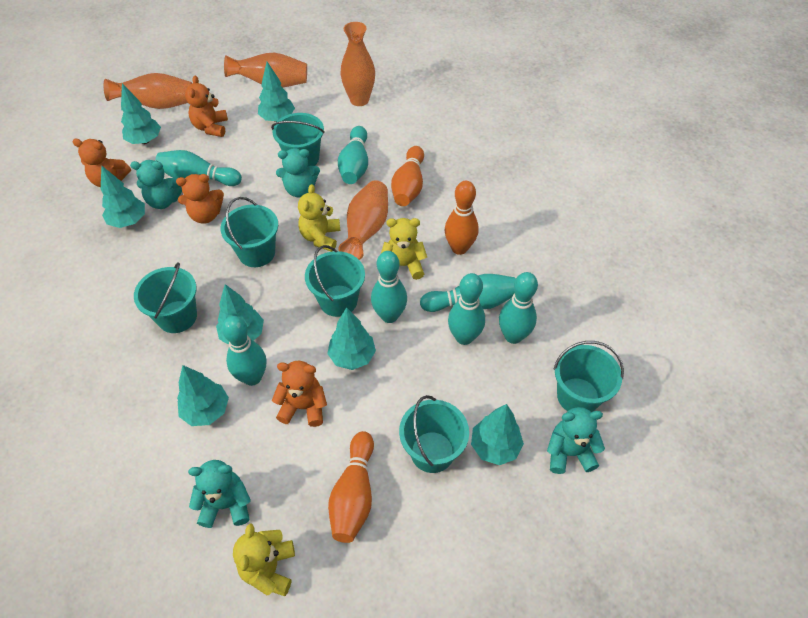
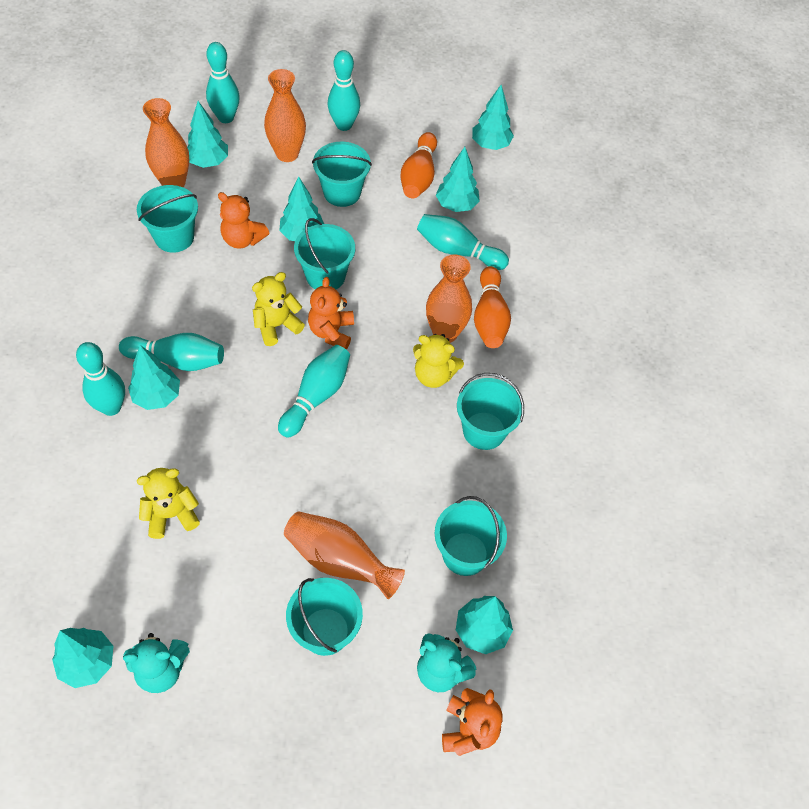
orange bowling pin: 3 -> 2
orange teddy bear: 4 -> 3
turquoise bowling pin: 7 -> 6
turquoise teddy bear: 4 -> 2

